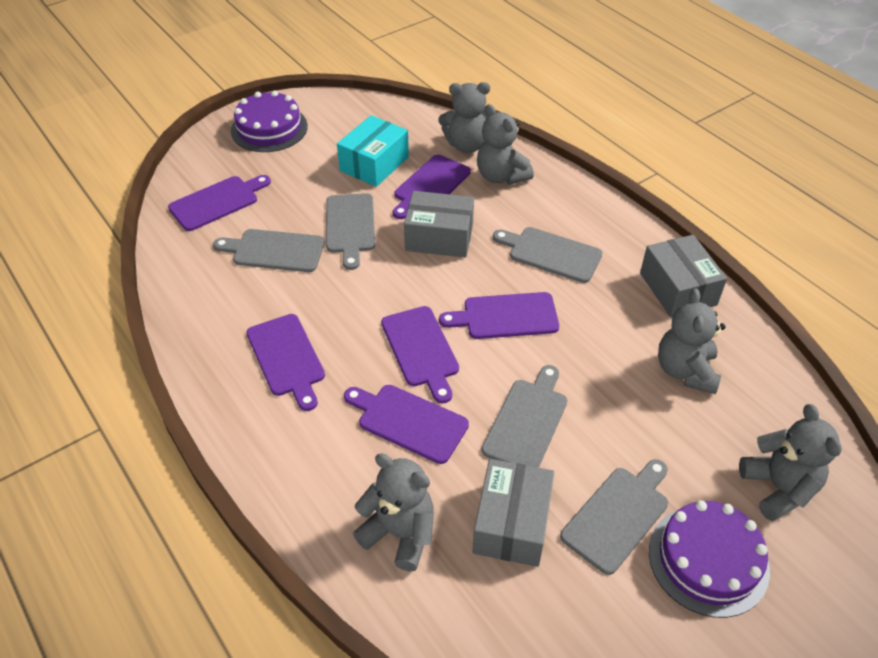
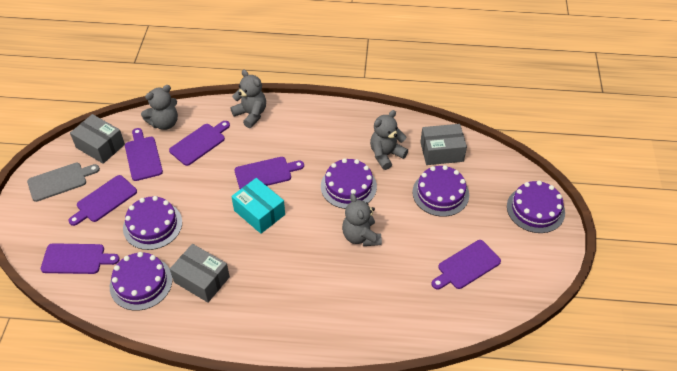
grey cutting board: 5 -> 1
grey teddy bear: 5 -> 4
purple cake: 2 -> 5

